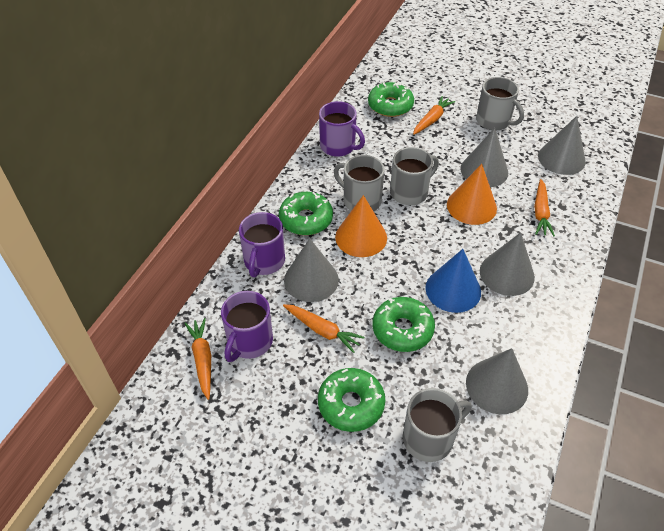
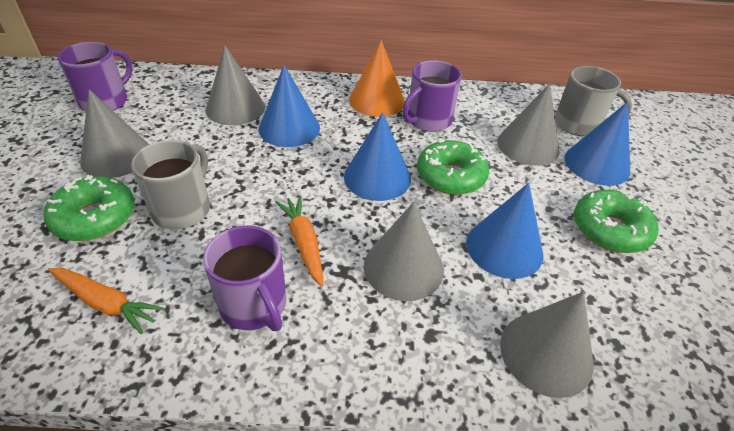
blue cone: 1 -> 4
green donut: 4 -> 3
grey mug: 4 -> 2
orange carrot: 4 -> 2
orange cone: 2 -> 1

